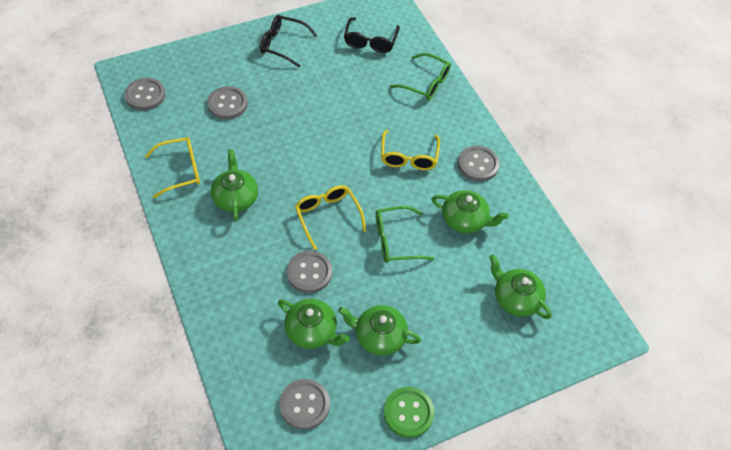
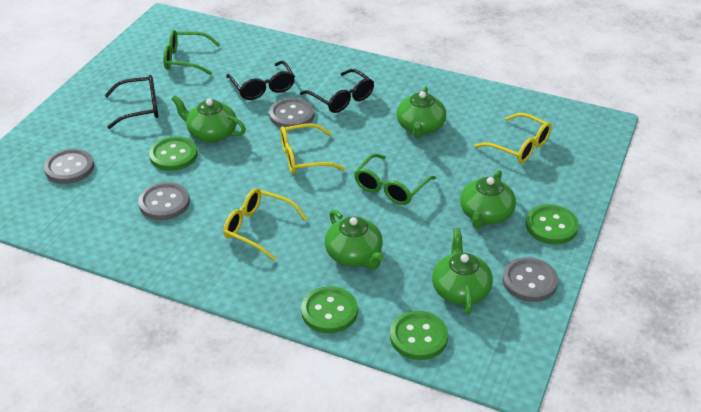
black glasses: 2 -> 3
green button: 1 -> 4
grey button: 5 -> 4

